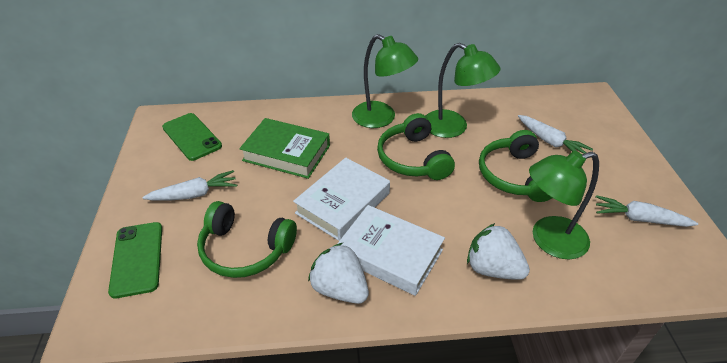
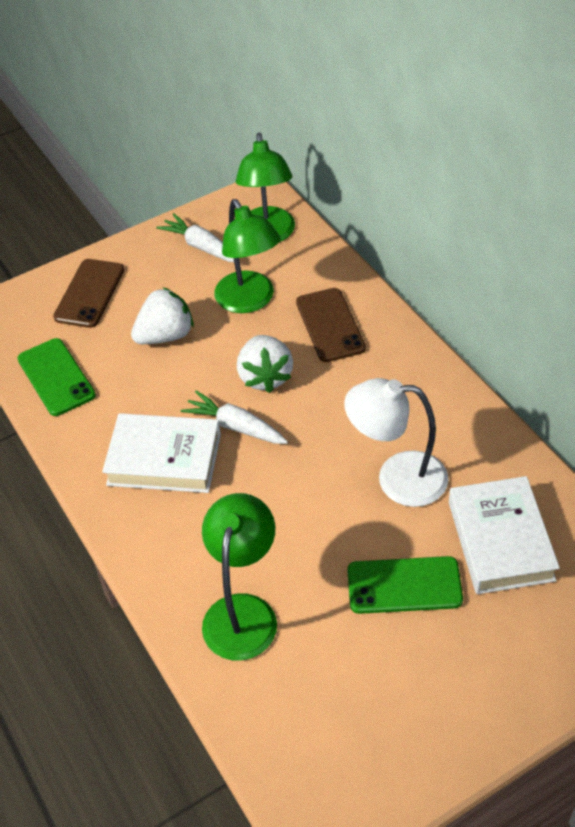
brown phone: 0 -> 2
green book: 1 -> 0
green headphones: 3 -> 0
white carrot: 3 -> 2
white lamp: 0 -> 1

